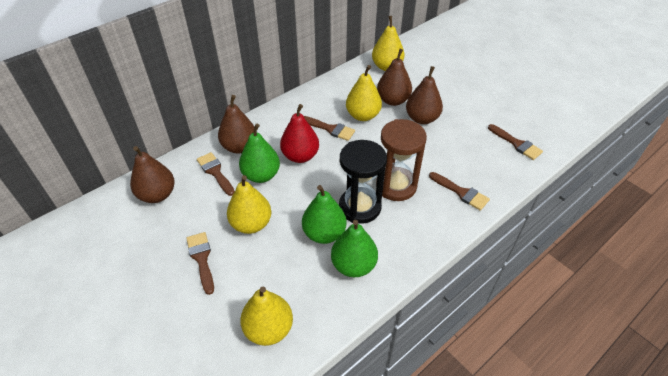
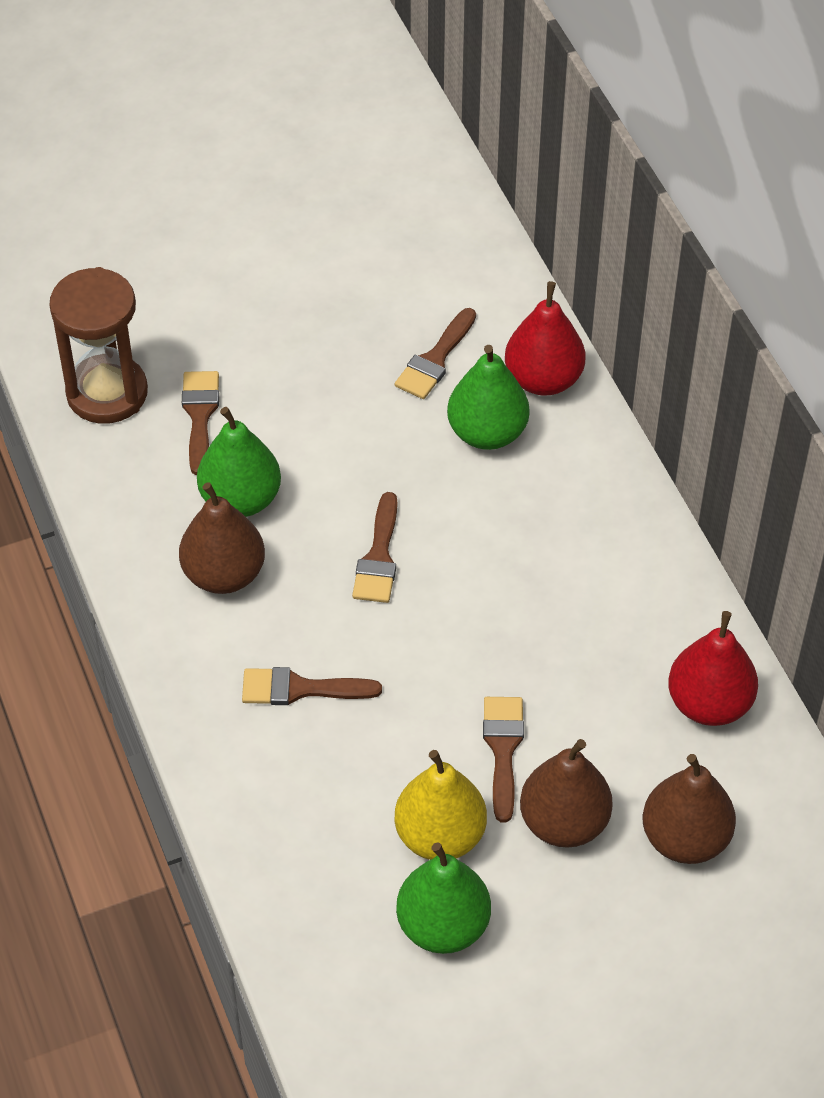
black hourglass: 1 -> 0
brown pear: 4 -> 3
red pear: 1 -> 2
yellow pear: 4 -> 1

